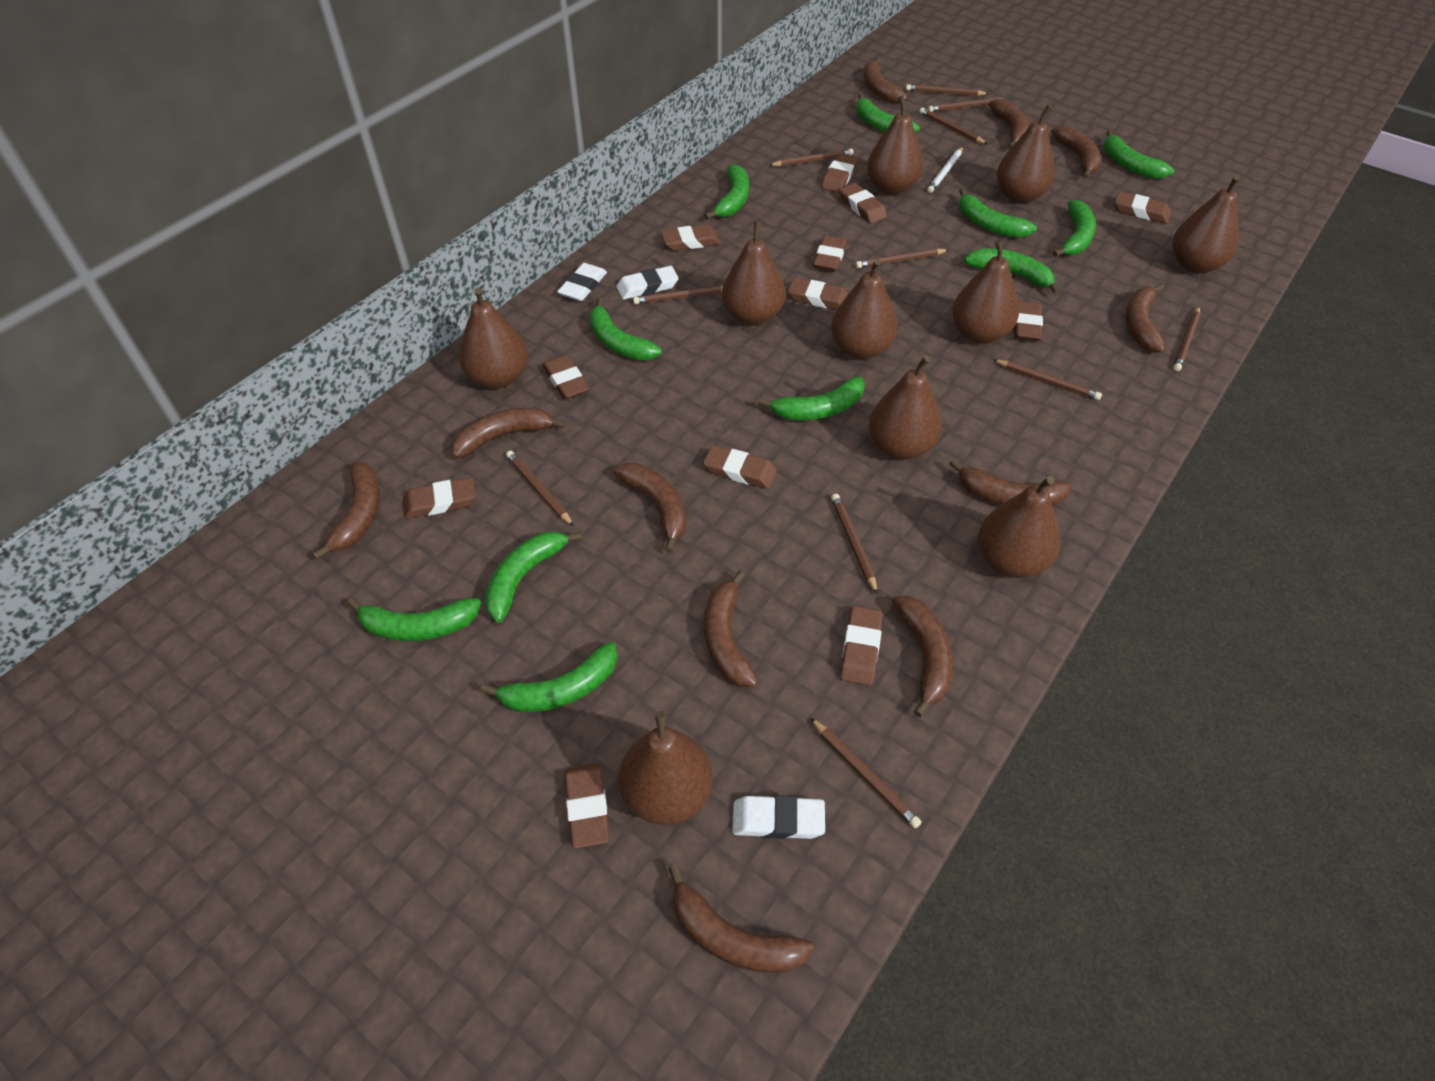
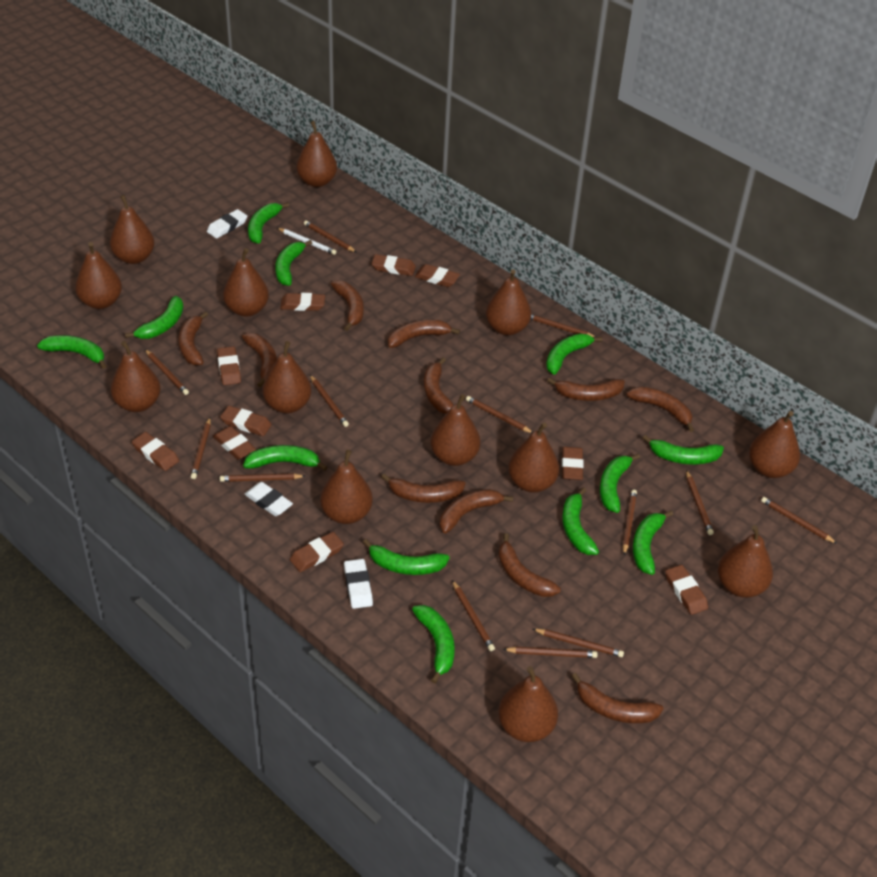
brown eraser: 12 -> 10
brown pear: 10 -> 13
brown pencil: 11 -> 13
green banana: 11 -> 12

